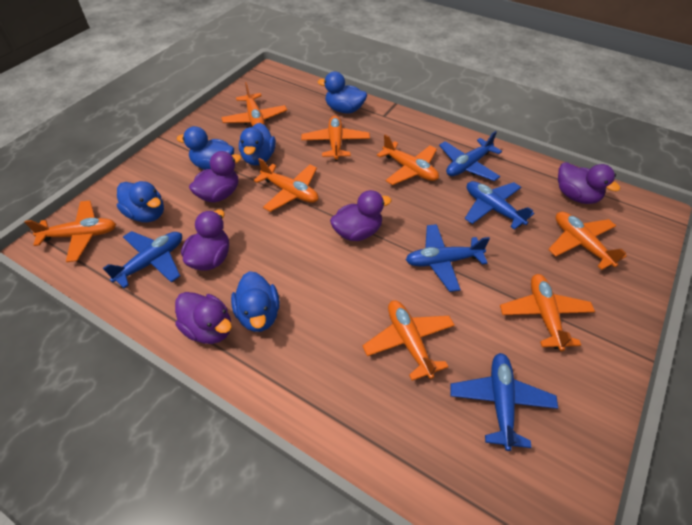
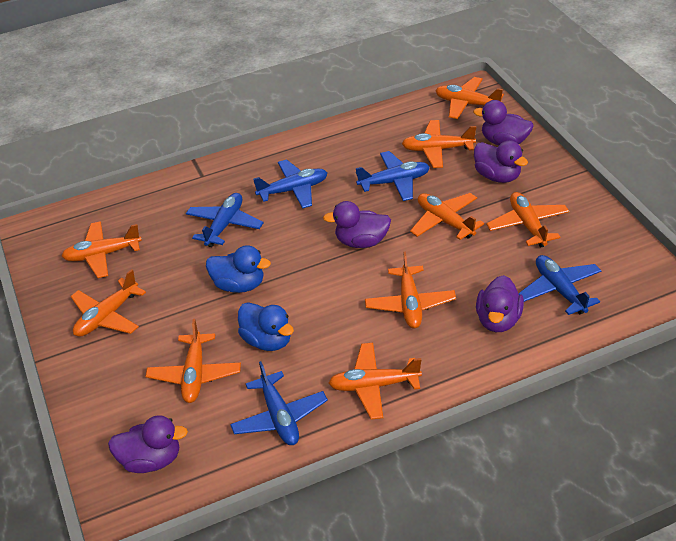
blue duck: 5 -> 2
orange plane: 8 -> 9

